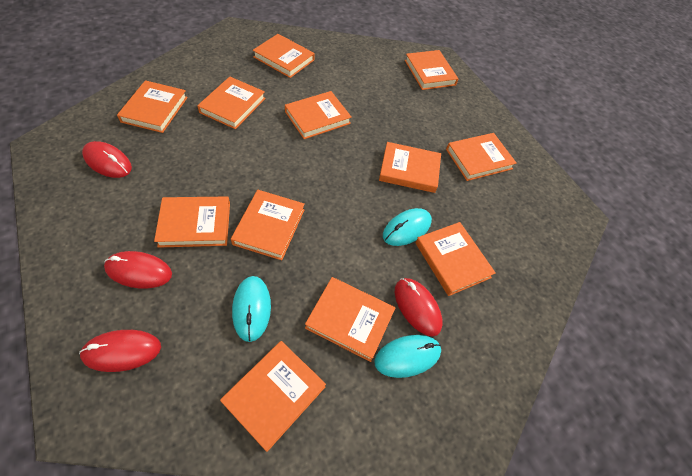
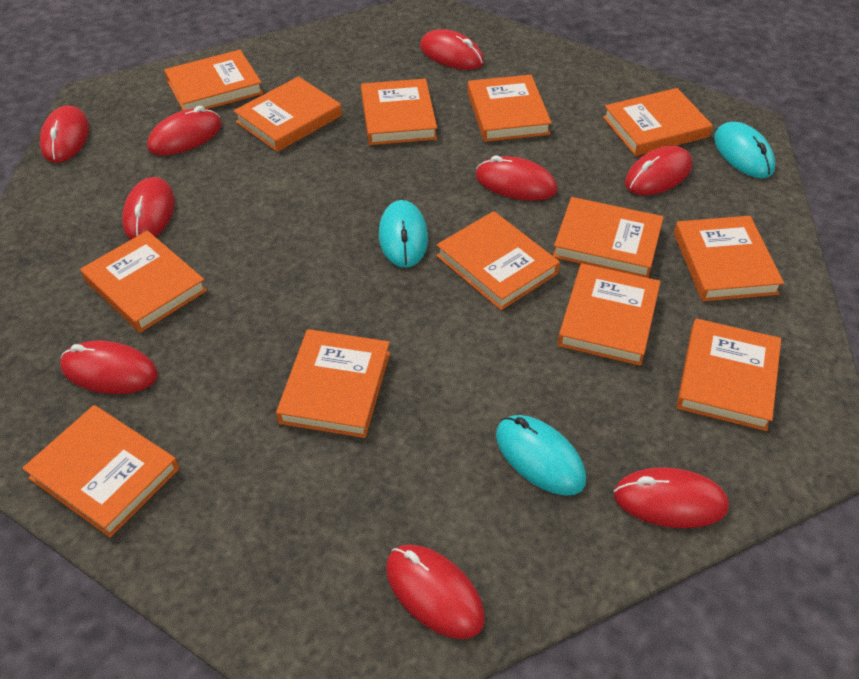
orange book: 12 -> 13
red mouse: 4 -> 9

